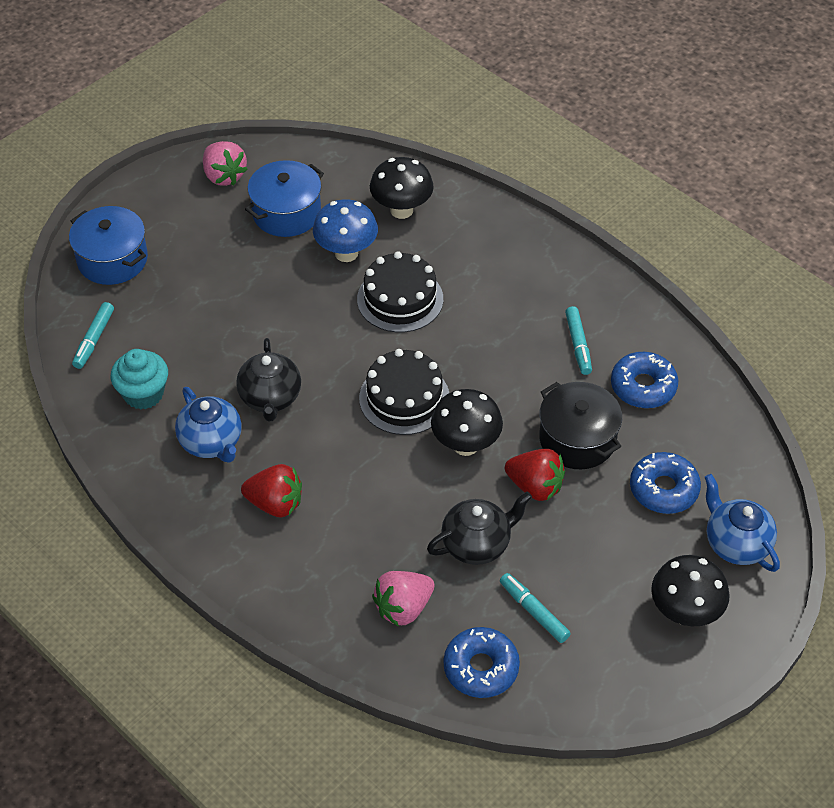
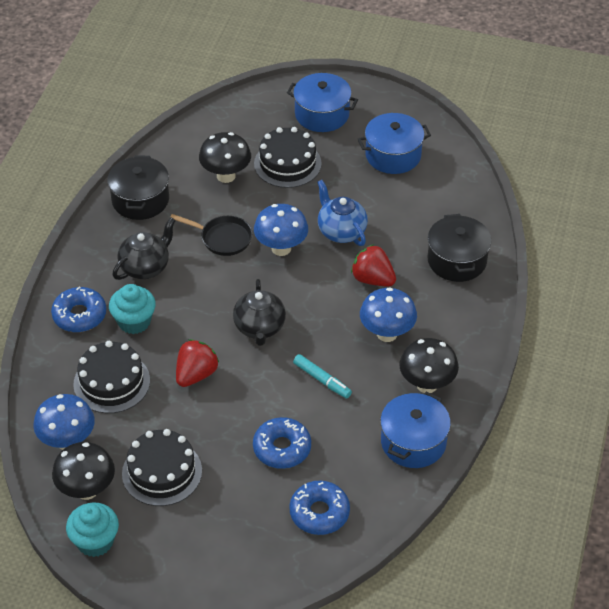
black cake: 2 -> 3
black pan: 0 -> 1
black pot: 1 -> 2
blue mushroom: 1 -> 3
blue pot: 2 -> 3
blue teapot: 2 -> 1
pink strawberry: 2 -> 0
turquoise cupcake: 1 -> 2
turquoise marker: 3 -> 1

